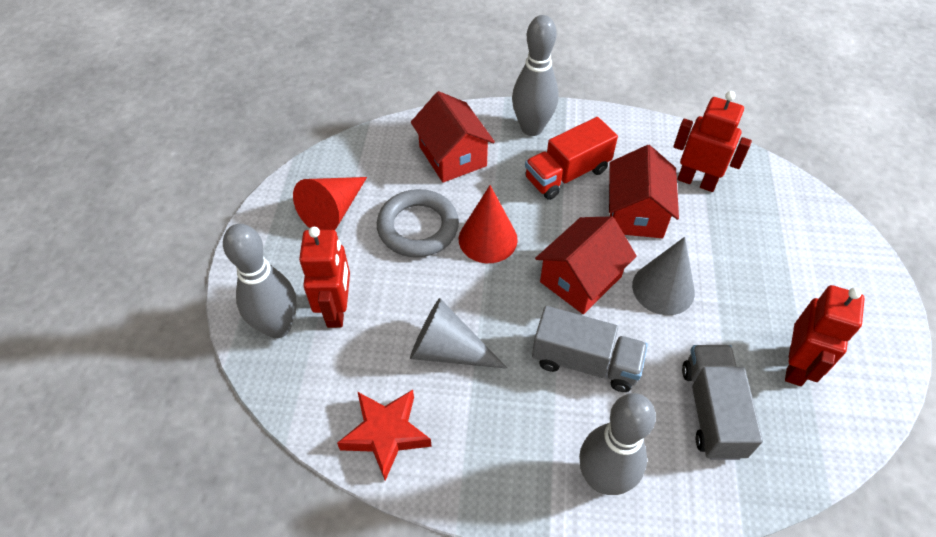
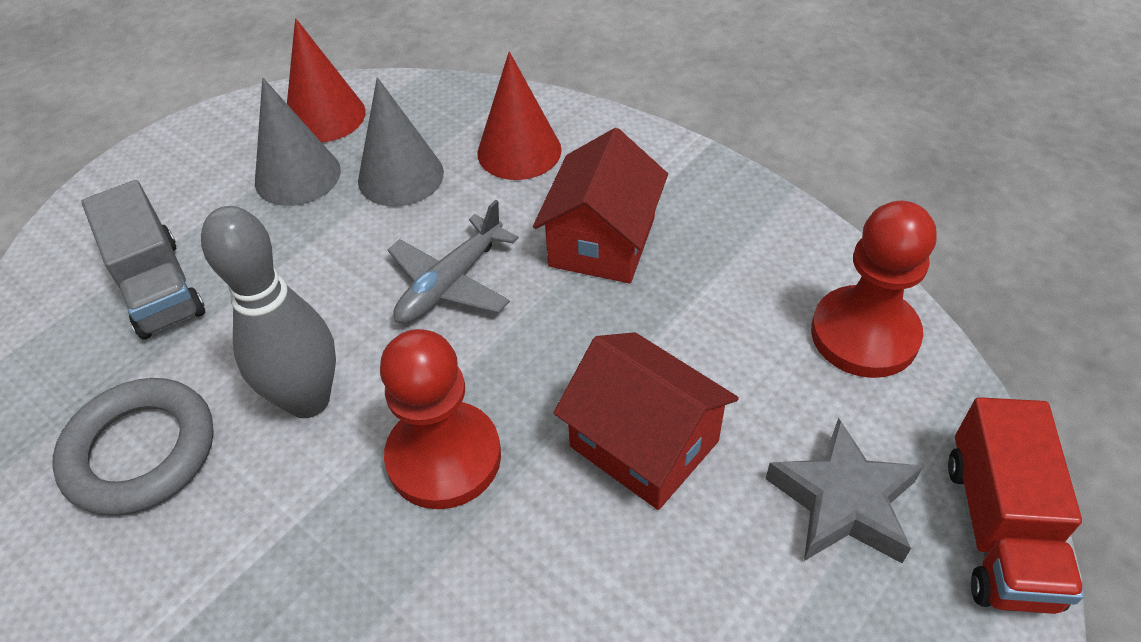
grey bowling pin: 3 -> 1
grey plane: 0 -> 1
grey star: 0 -> 1
grey truck: 2 -> 1
red house: 3 -> 2
red pawn: 0 -> 2
red robot: 3 -> 0
red star: 1 -> 0

